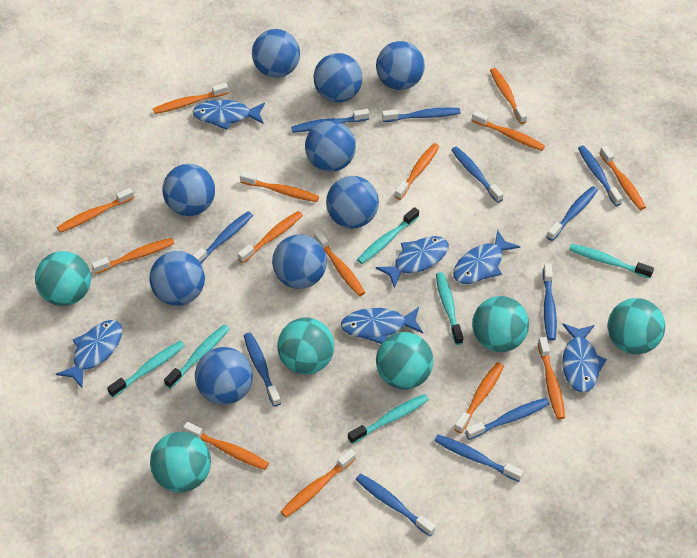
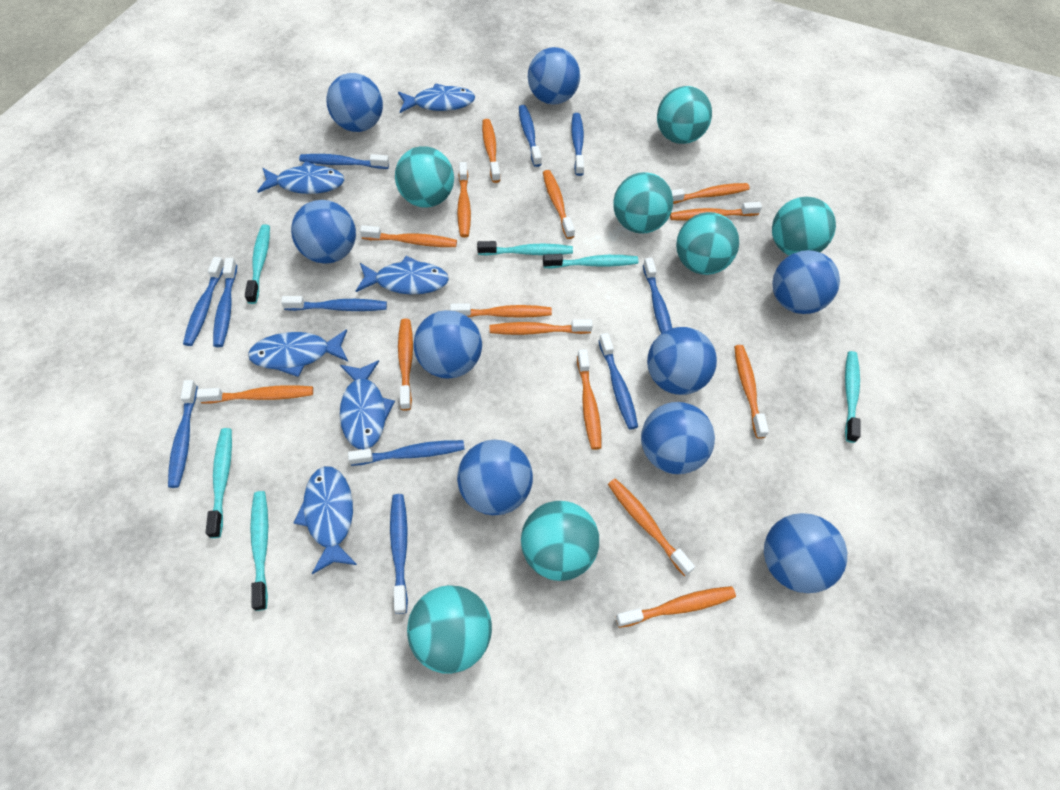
turquoise ball: 6 -> 7

